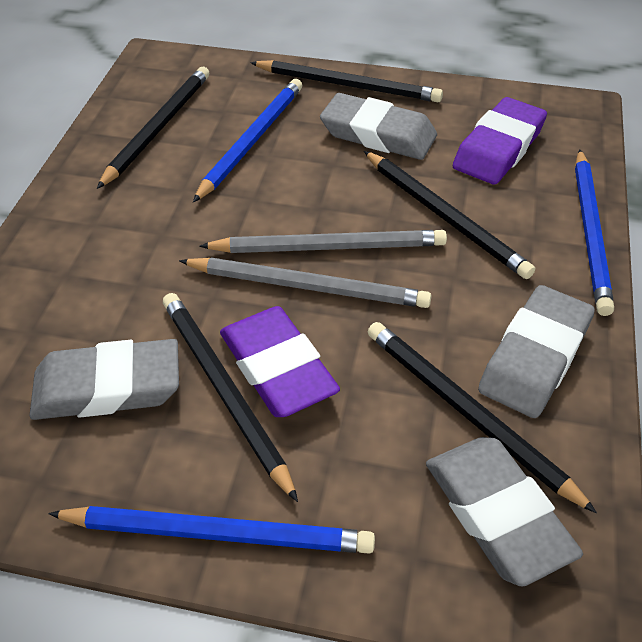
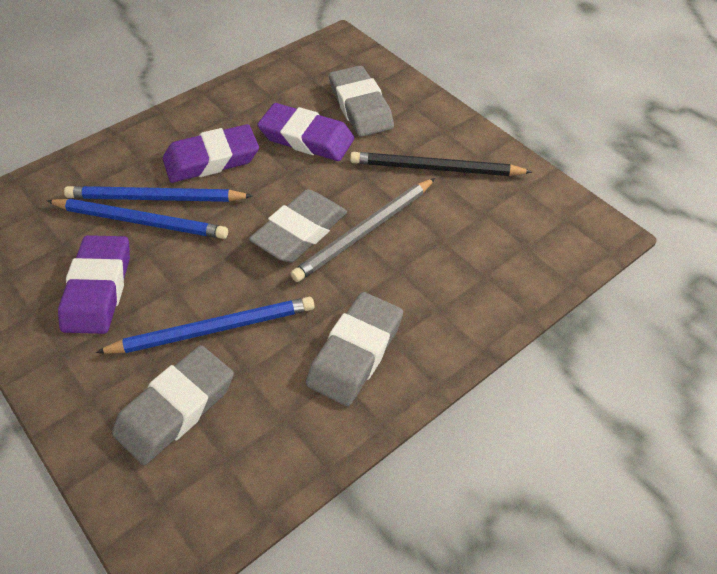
black pencil: 5 -> 1
grey pencil: 2 -> 1
purple eraser: 2 -> 3

